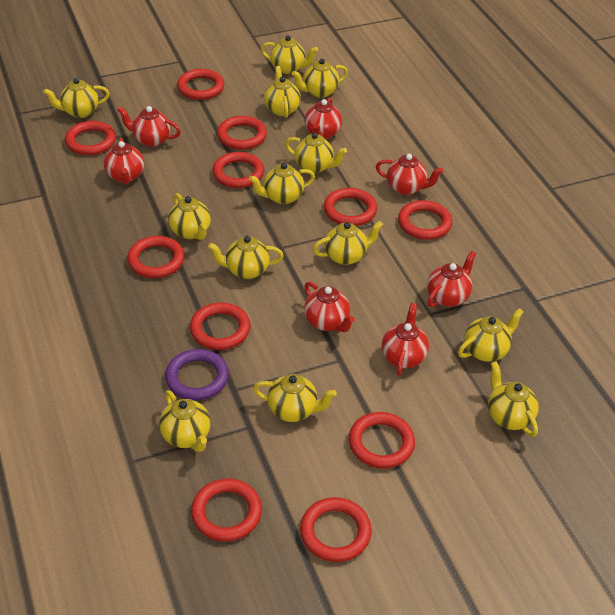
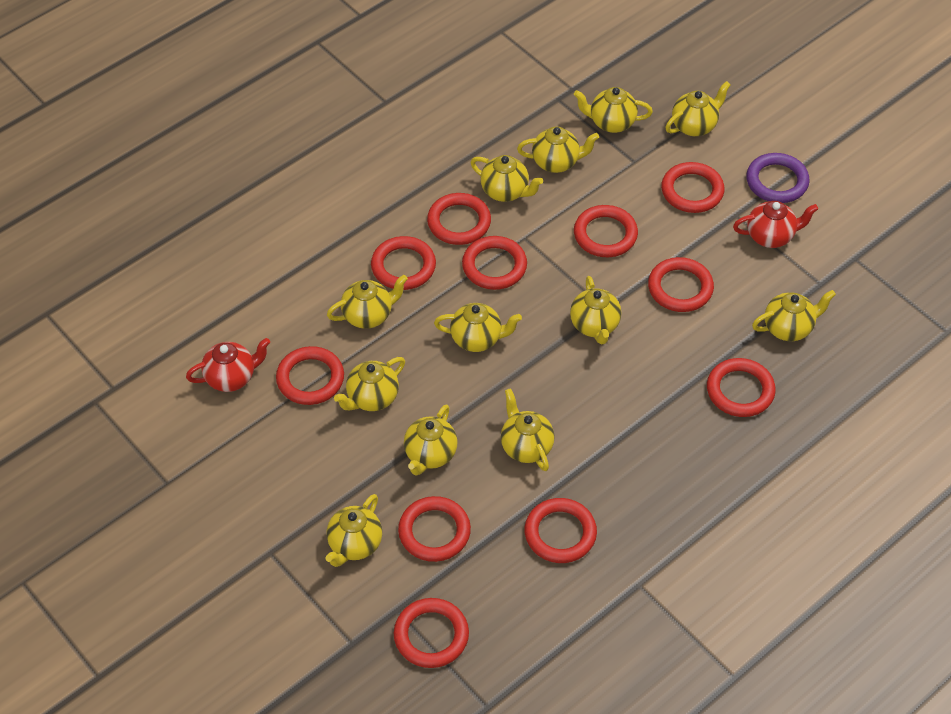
red teapot: 7 -> 2
yellow teapot: 13 -> 12

